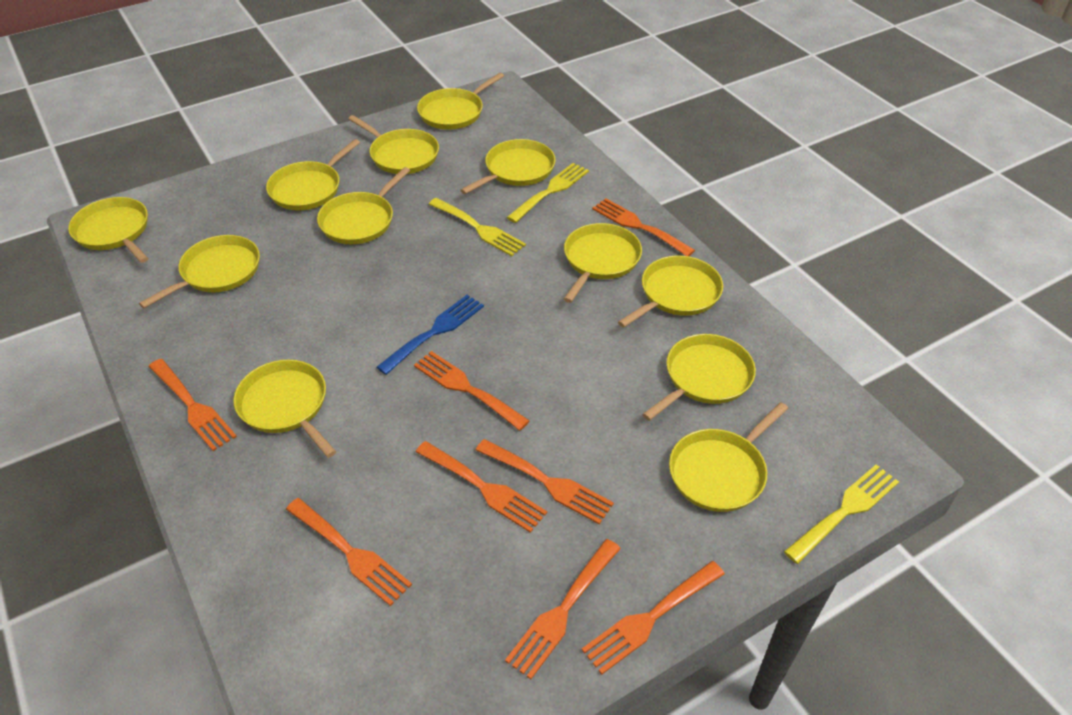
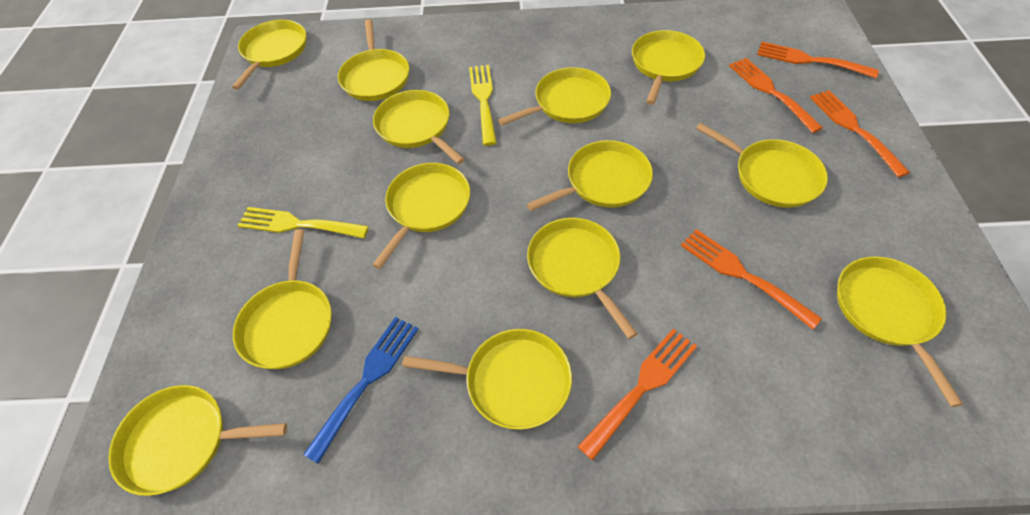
orange fork: 8 -> 5
yellow fork: 3 -> 2
yellow pan: 12 -> 13

